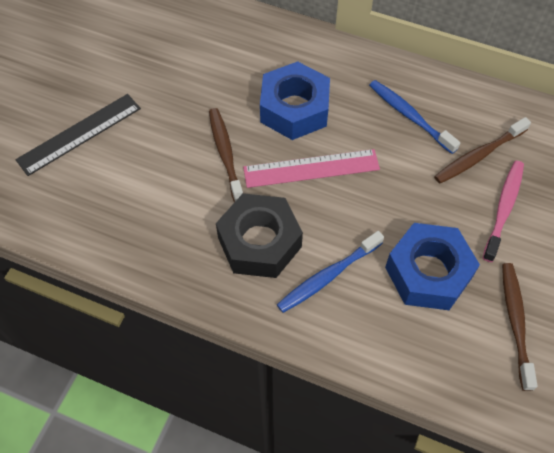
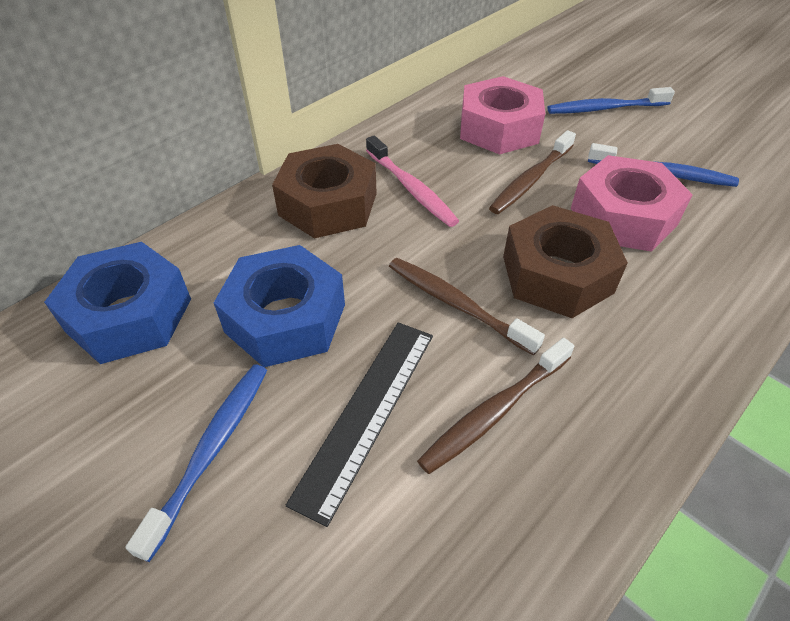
black nut: 1 -> 0
blue toothbrush: 2 -> 3
brown nut: 0 -> 2
pink nut: 0 -> 2
pink ruler: 1 -> 0

